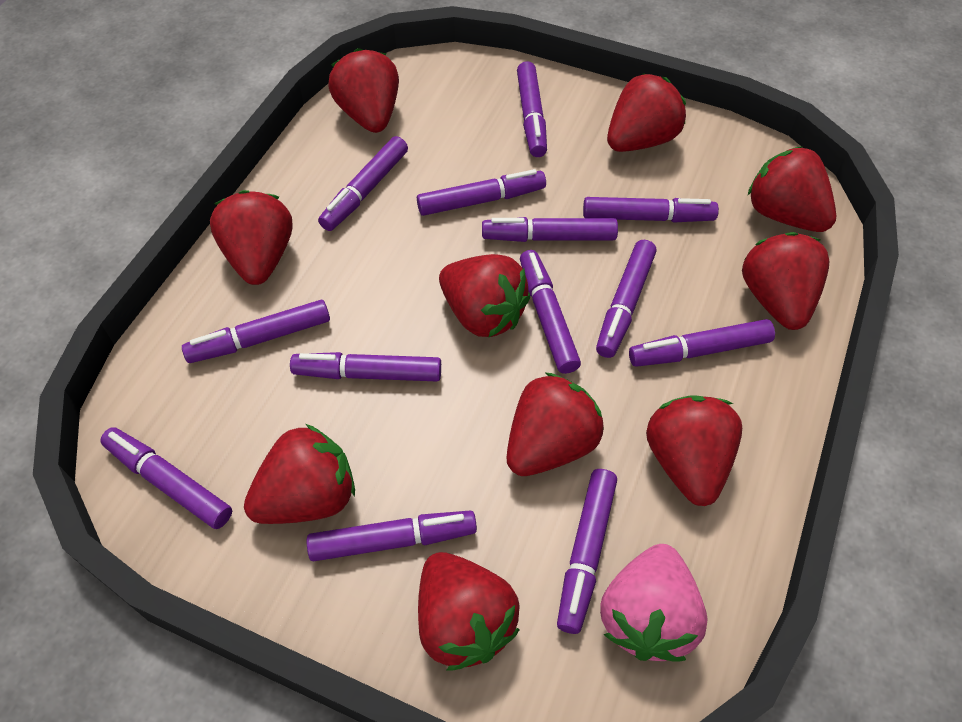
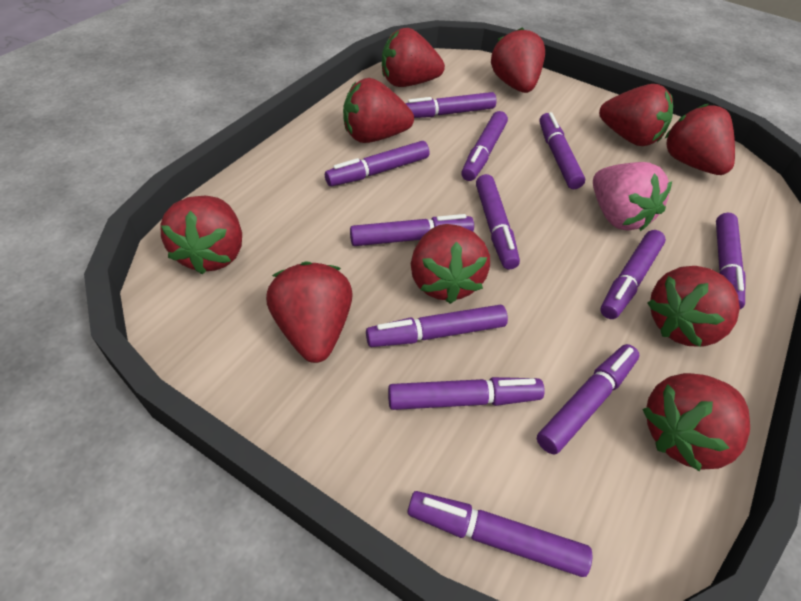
purple marker: 13 -> 12

